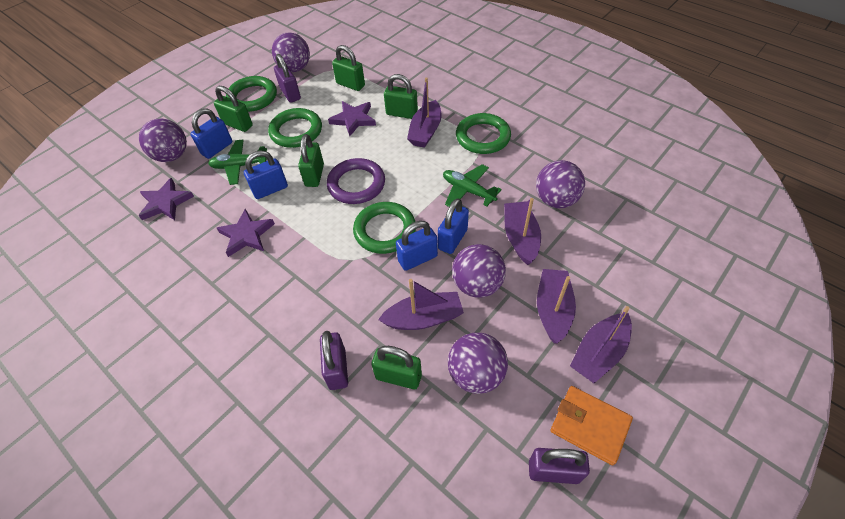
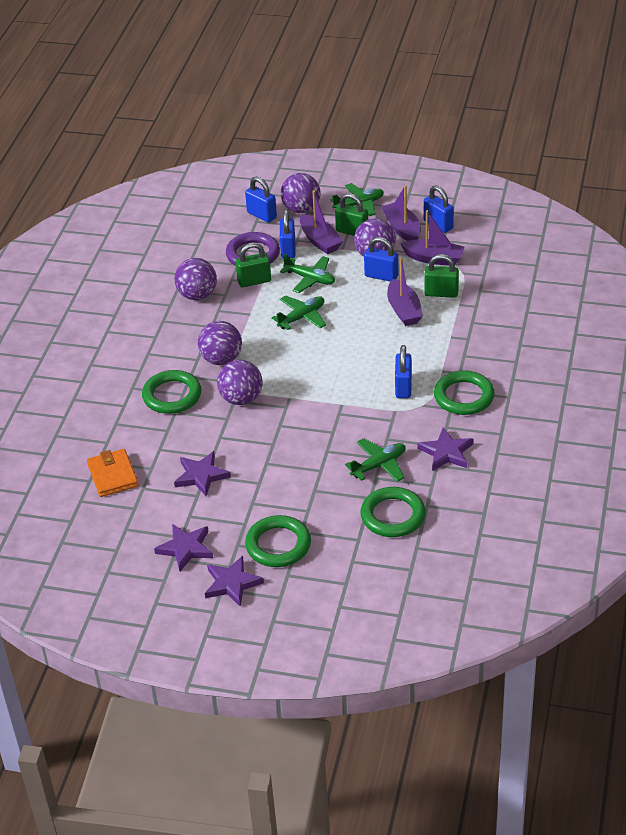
blue padlock: 4 -> 5
green padlock: 5 -> 3
green plane: 2 -> 4
purple boat: 5 -> 4
purple padlock: 3 -> 0
purple star: 3 -> 4

